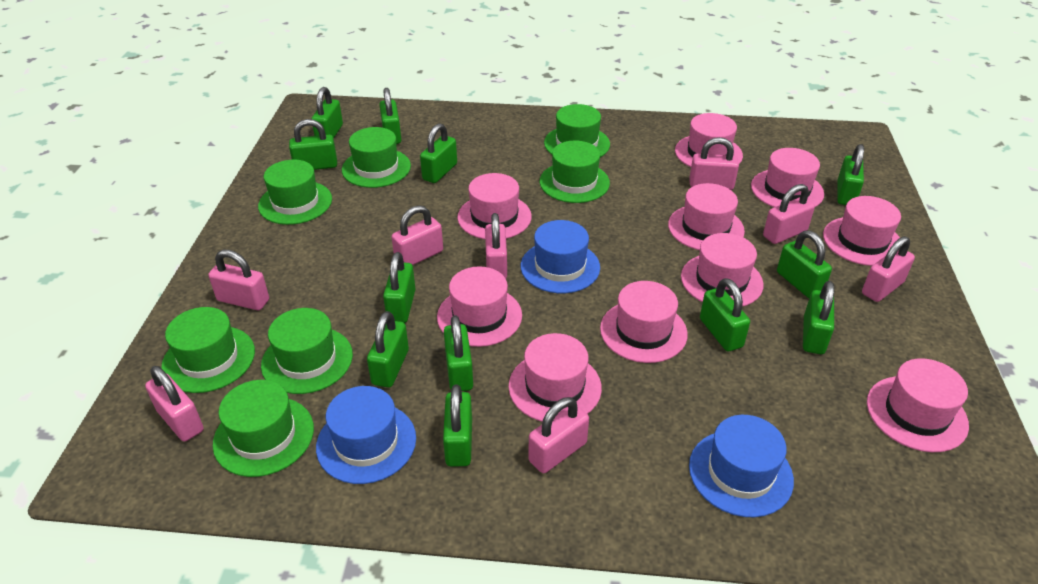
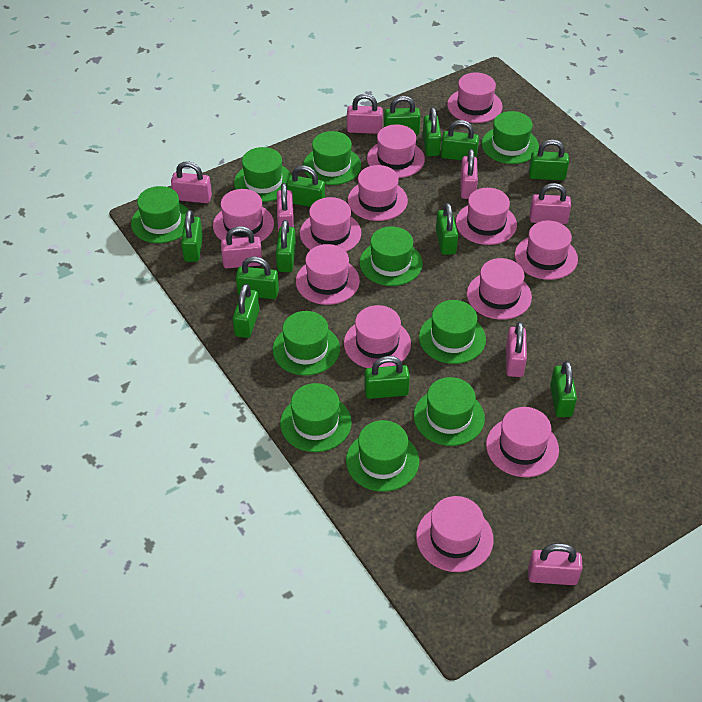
blue hat: 3 -> 0
green hat: 7 -> 10
pink hat: 10 -> 12

